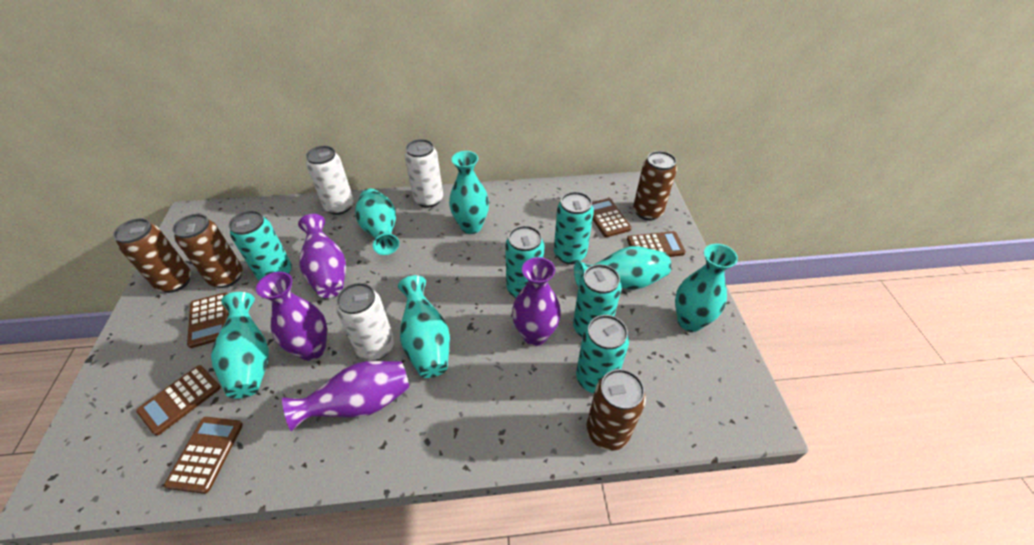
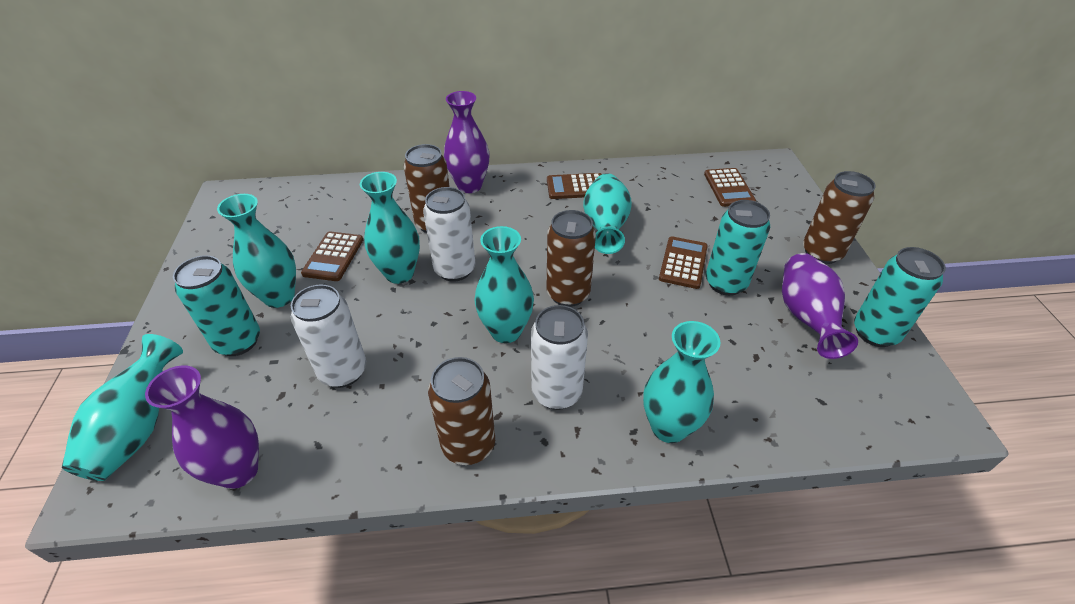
brown calculator: 5 -> 4
purple vase: 4 -> 3
turquoise can: 5 -> 3

